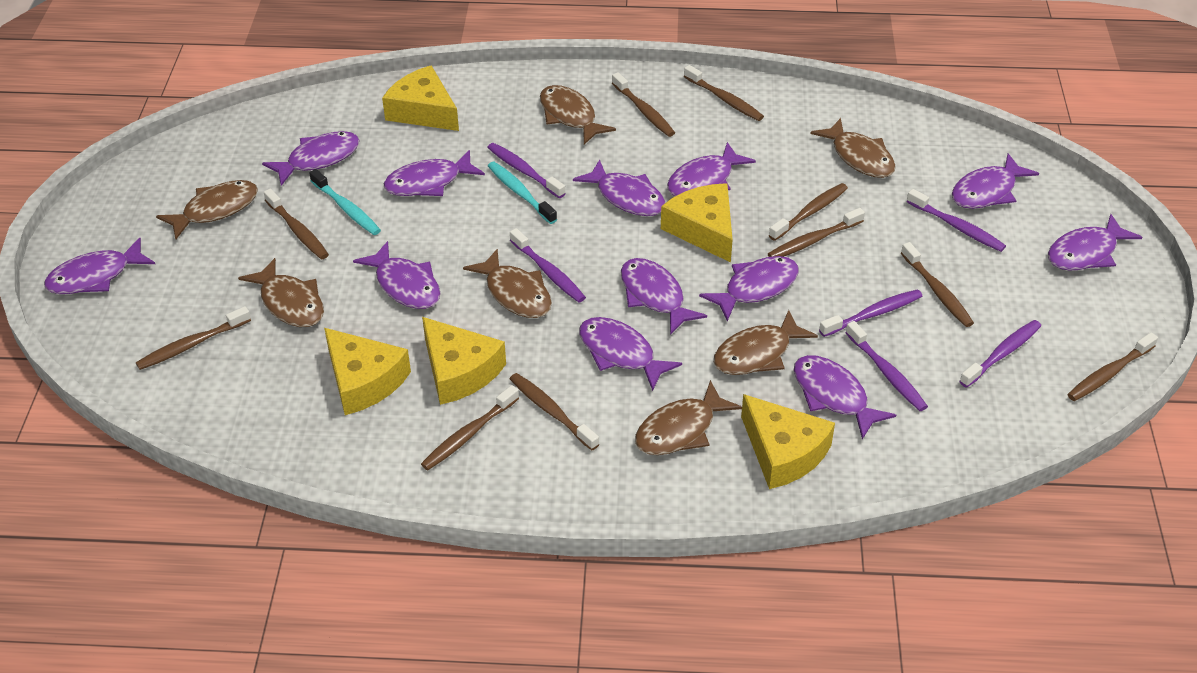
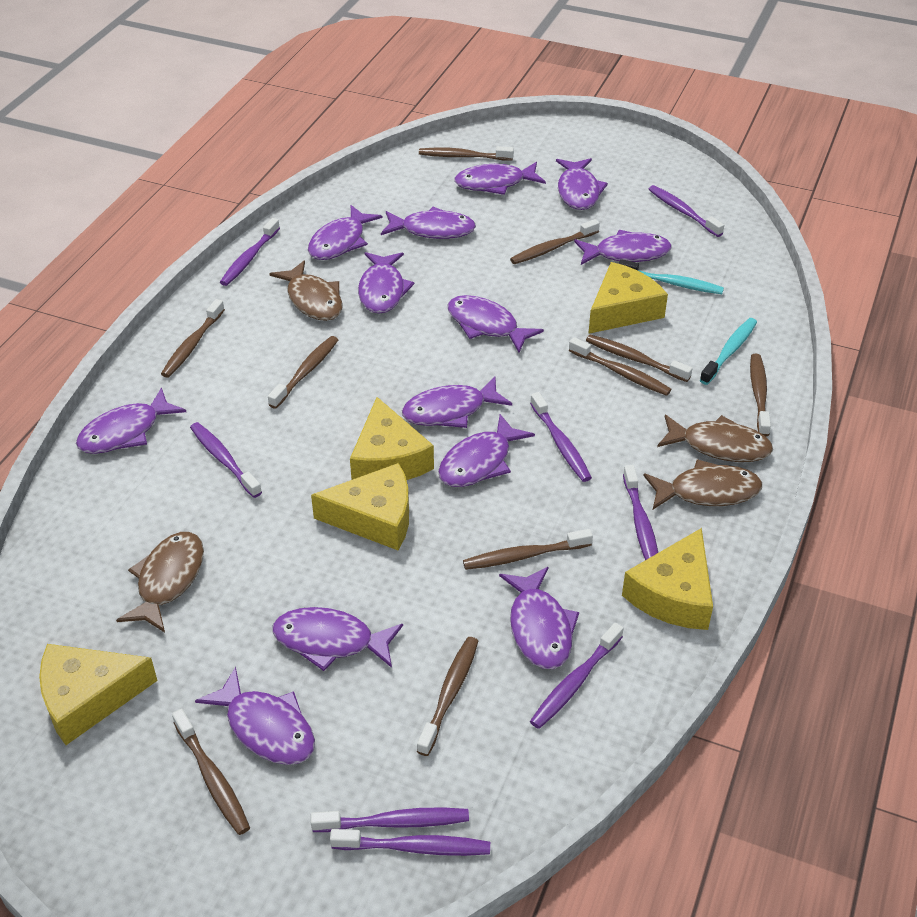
brown fish: 7 -> 4
purple fish: 12 -> 13
purple toothbrush: 6 -> 8

